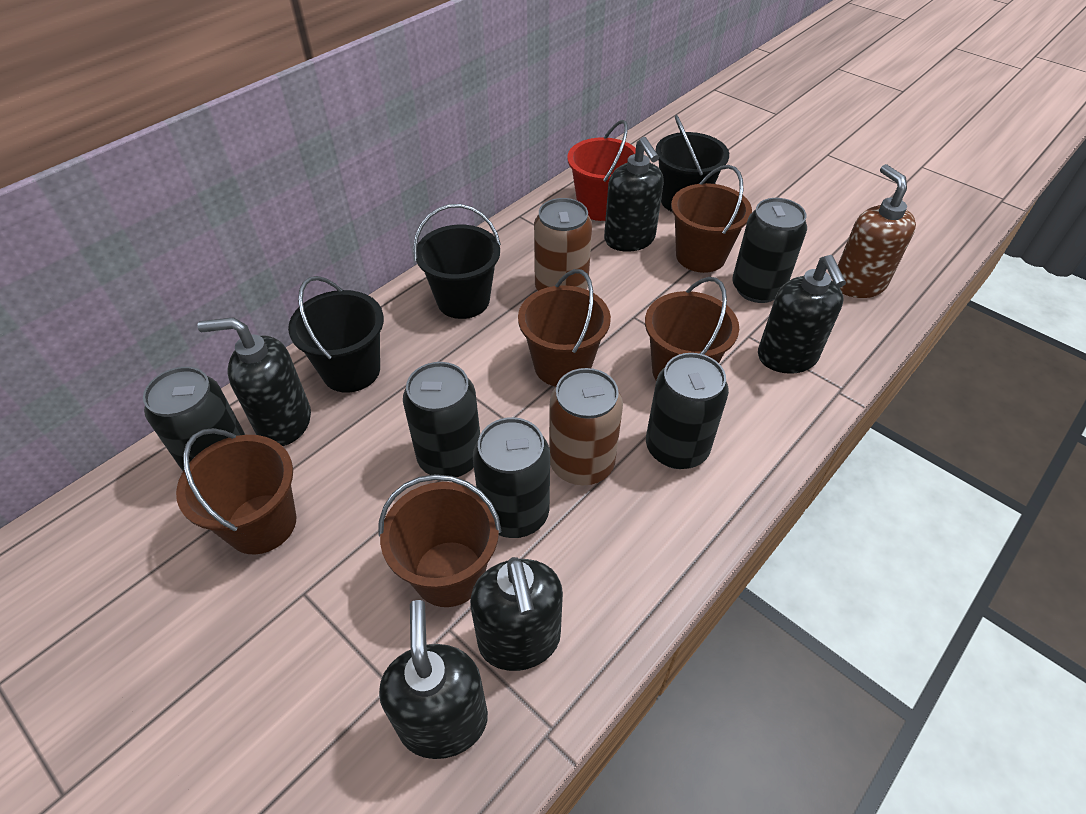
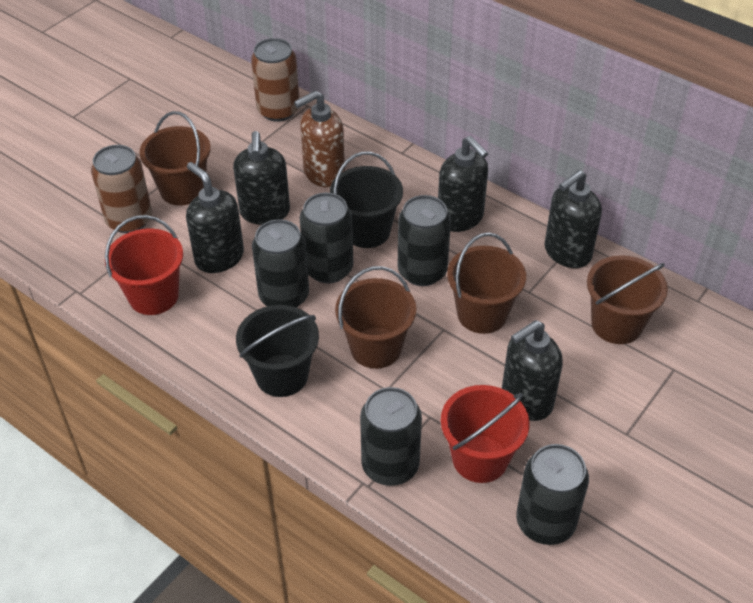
black bucket: 3 -> 2
brown bucket: 5 -> 4
red bucket: 1 -> 2

